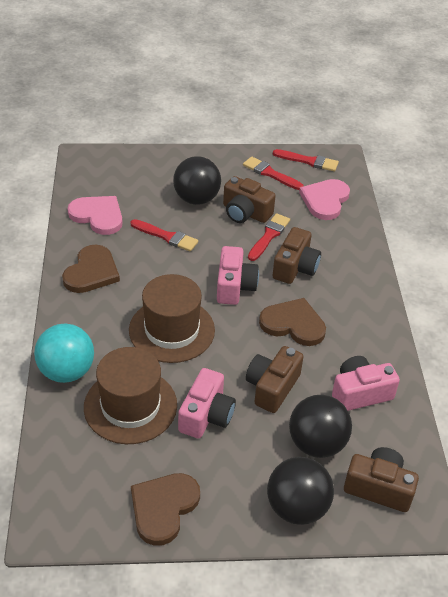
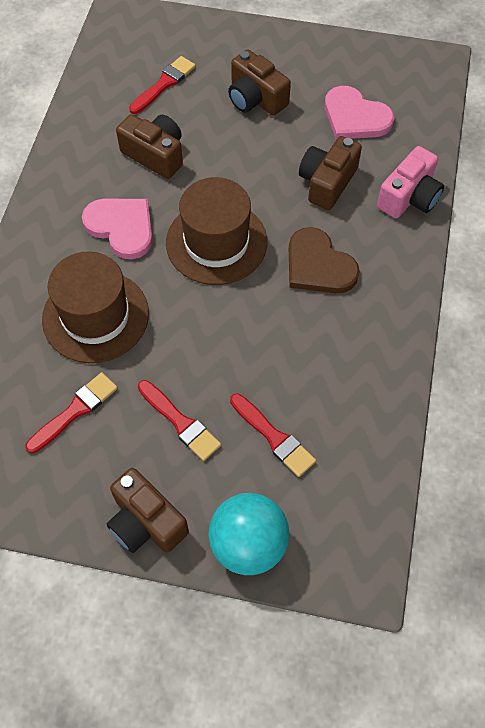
black ball: 3 -> 0
brown heart: 3 -> 1
pink camera: 3 -> 1

